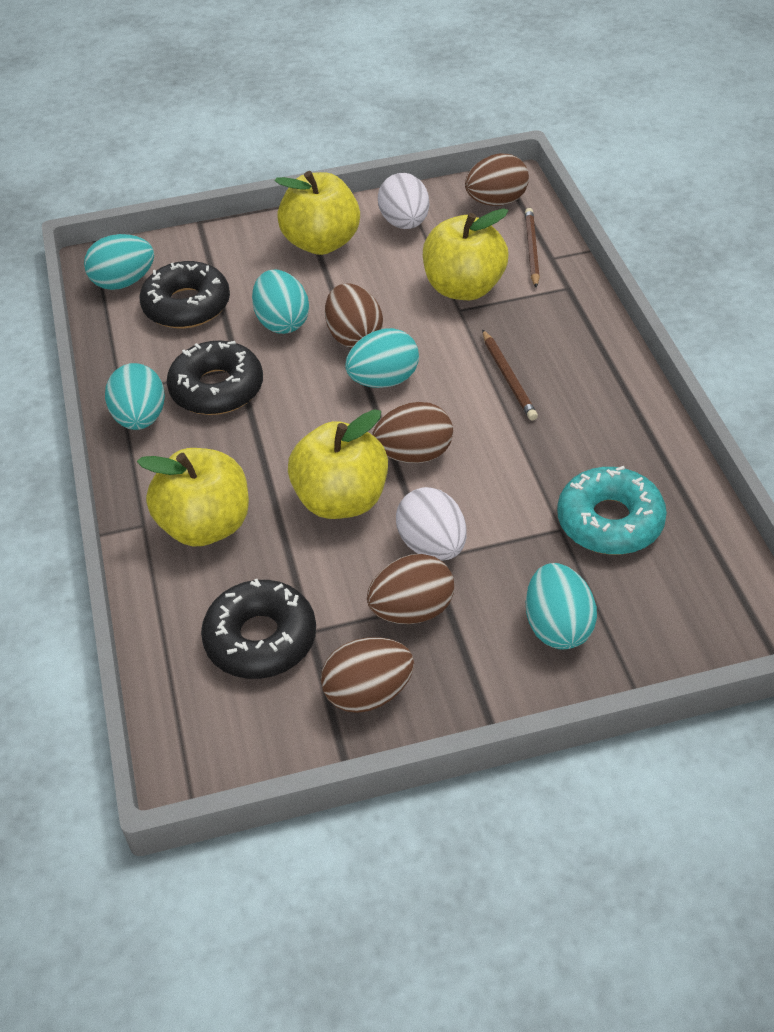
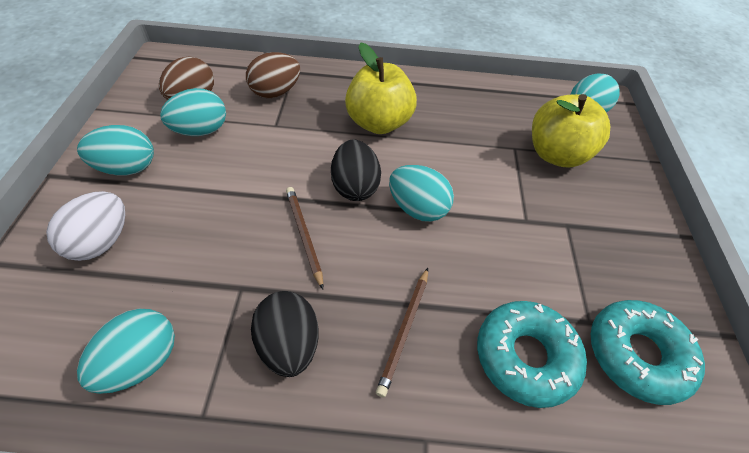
black donut: 3 -> 0
black egg: 0 -> 2
brown egg: 5 -> 2
turquoise donut: 1 -> 2
white egg: 2 -> 1
yellow apple: 4 -> 2

